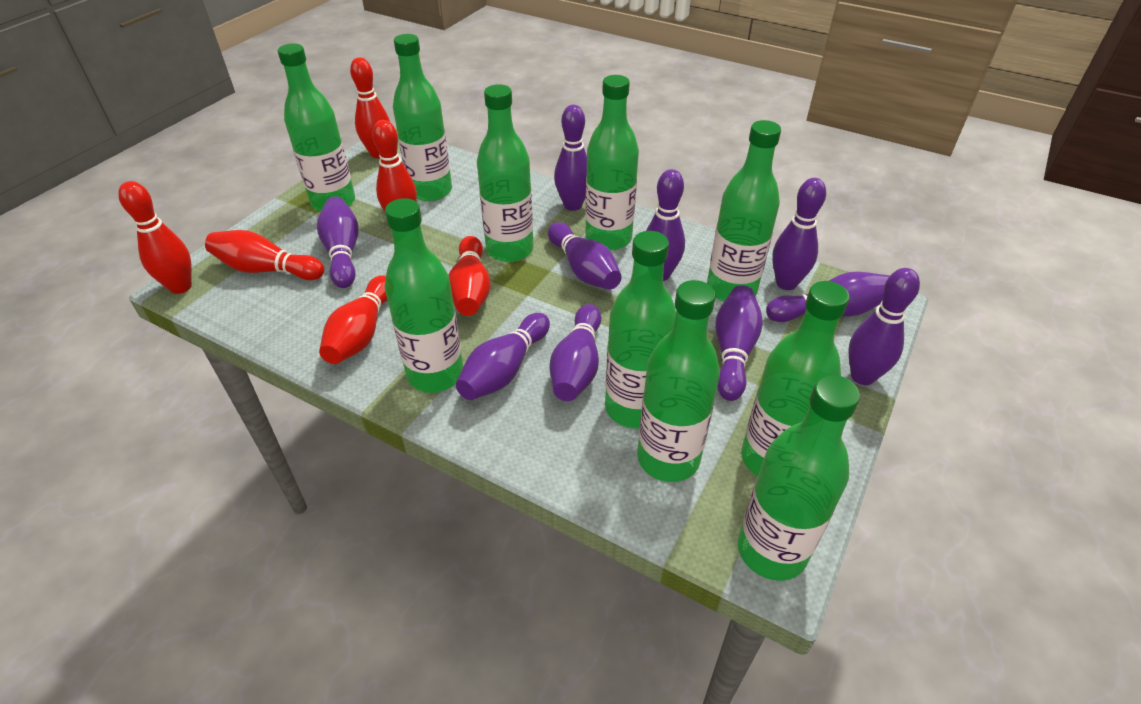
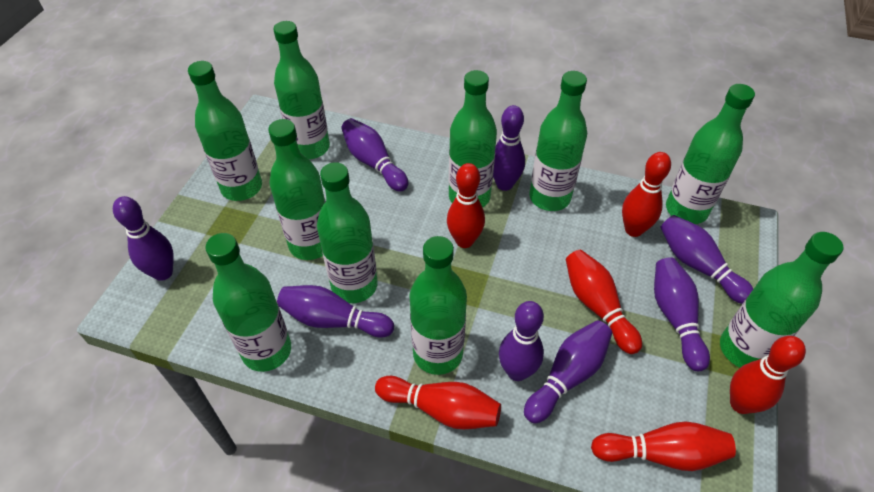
purple bowling pin: 10 -> 8

